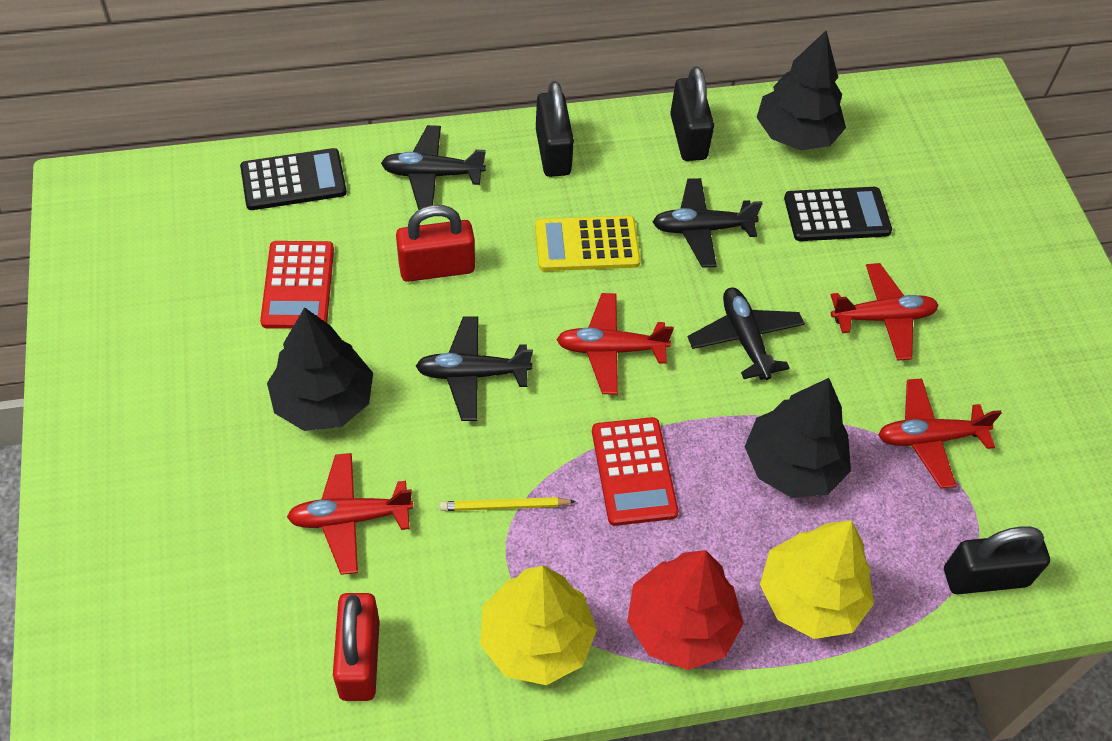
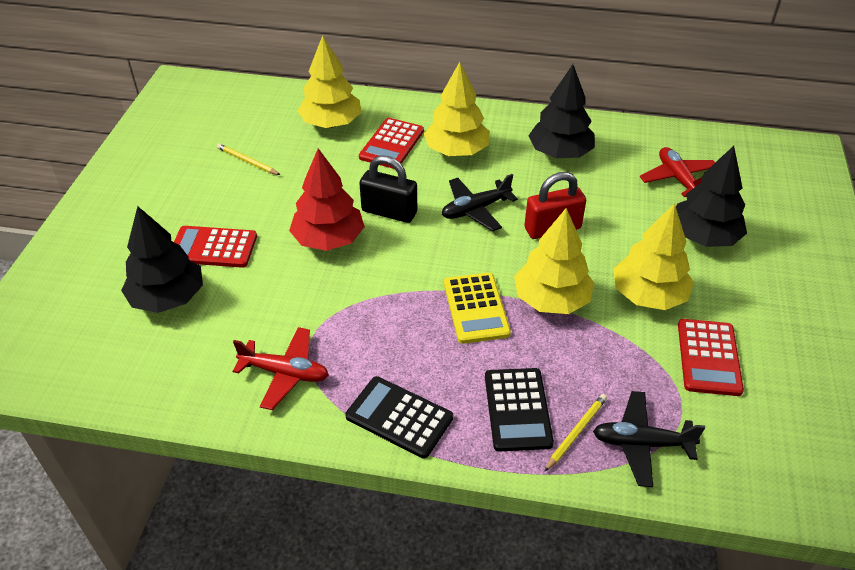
black padlock: 3 -> 1
black plane: 4 -> 2
red calculator: 2 -> 3
red padlock: 2 -> 1
red plane: 4 -> 2
yellow pencil: 1 -> 2
yellow tree: 2 -> 4

